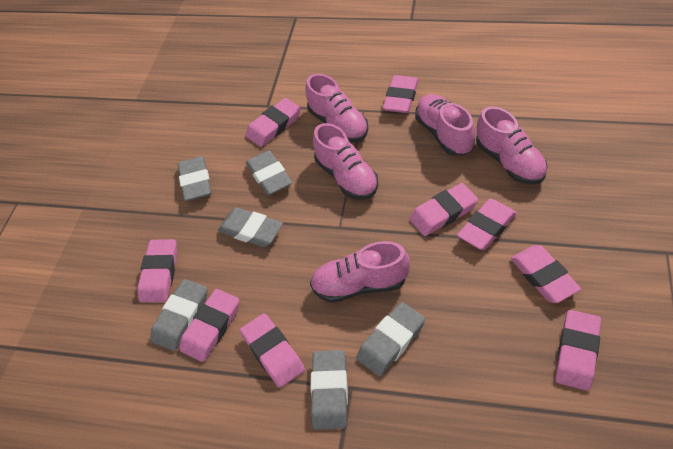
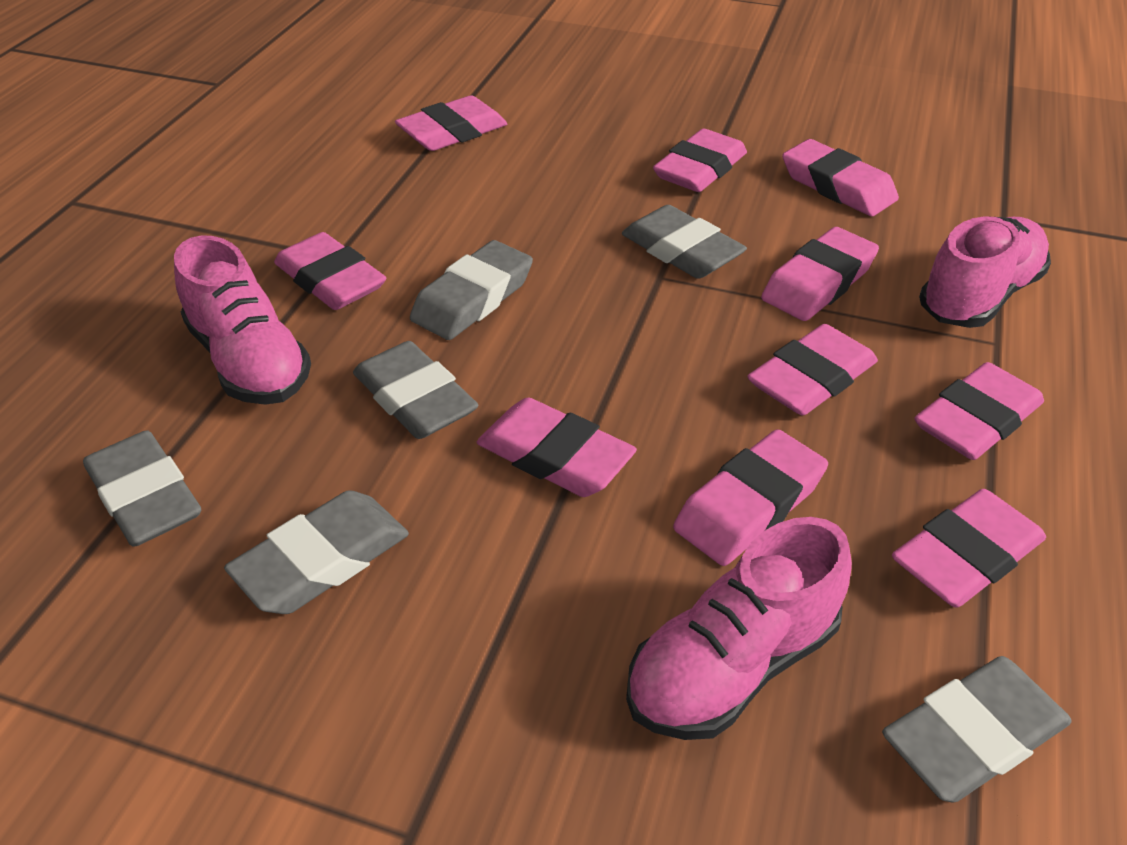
pink eraser: 9 -> 10
pink shoe: 5 -> 3

